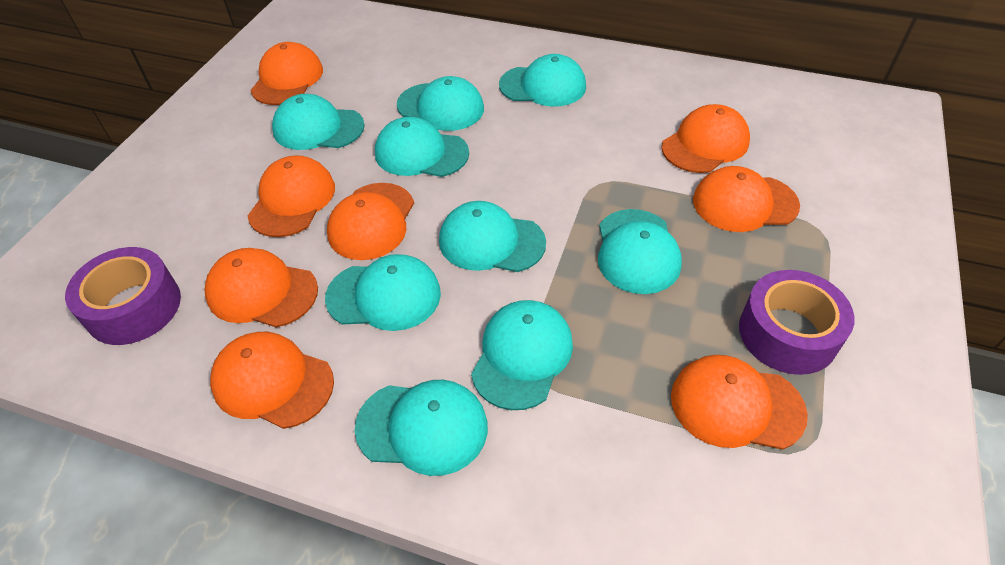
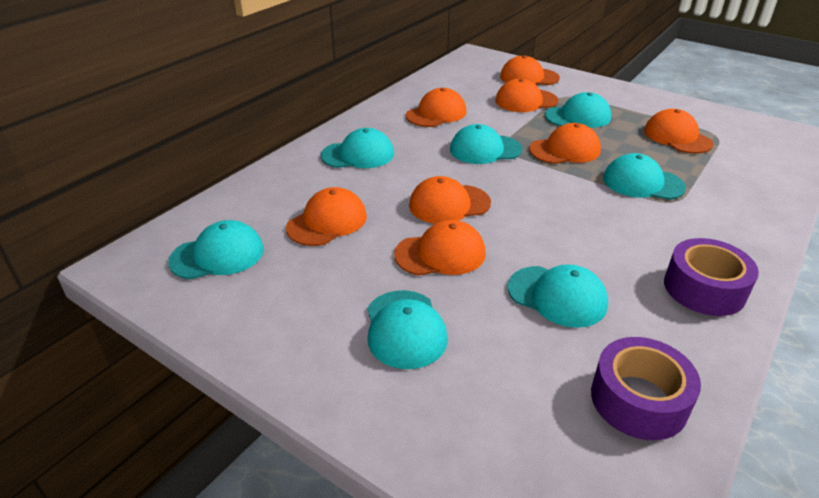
turquoise cap: 9 -> 7

